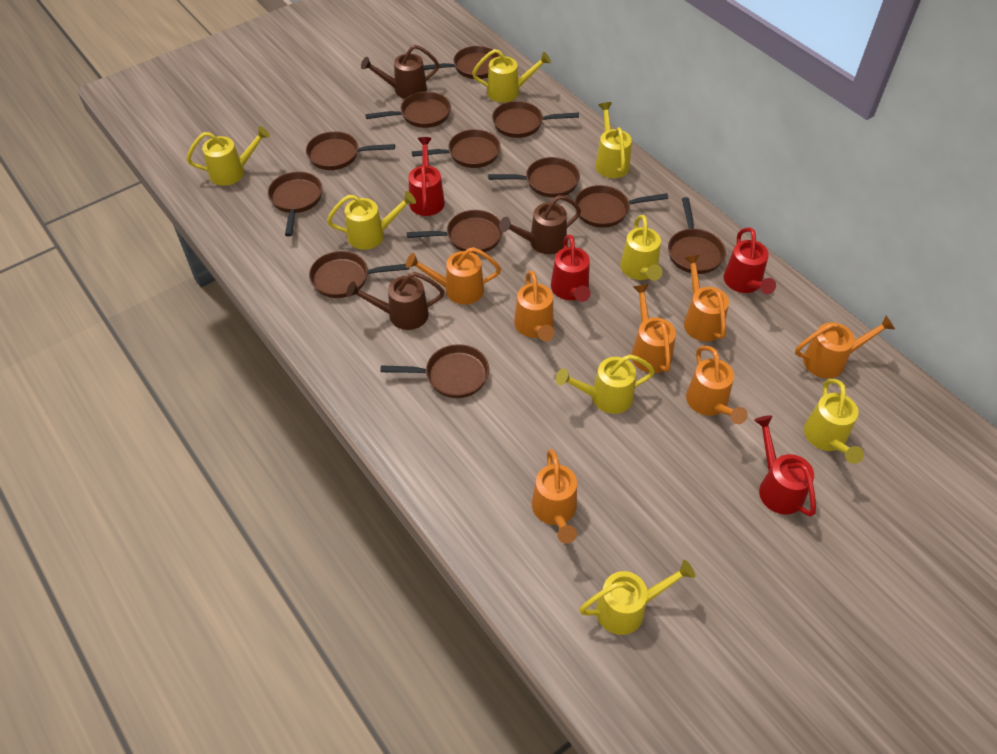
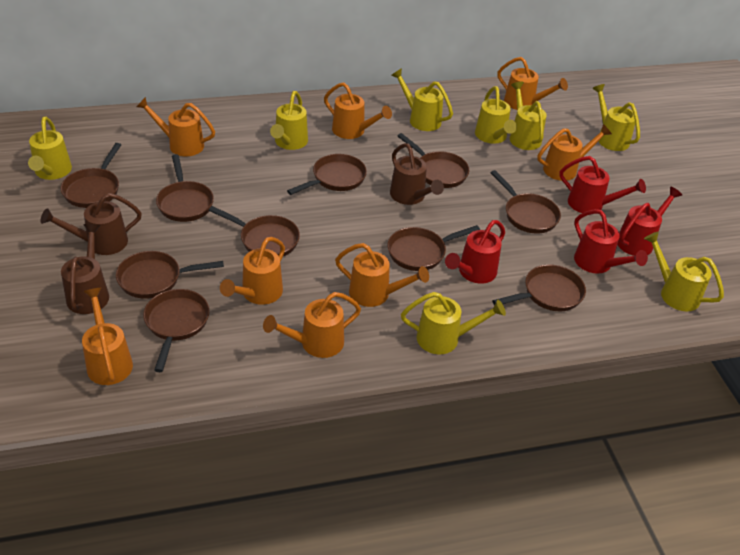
brown pan: 12 -> 10
orange watering can: 7 -> 8

